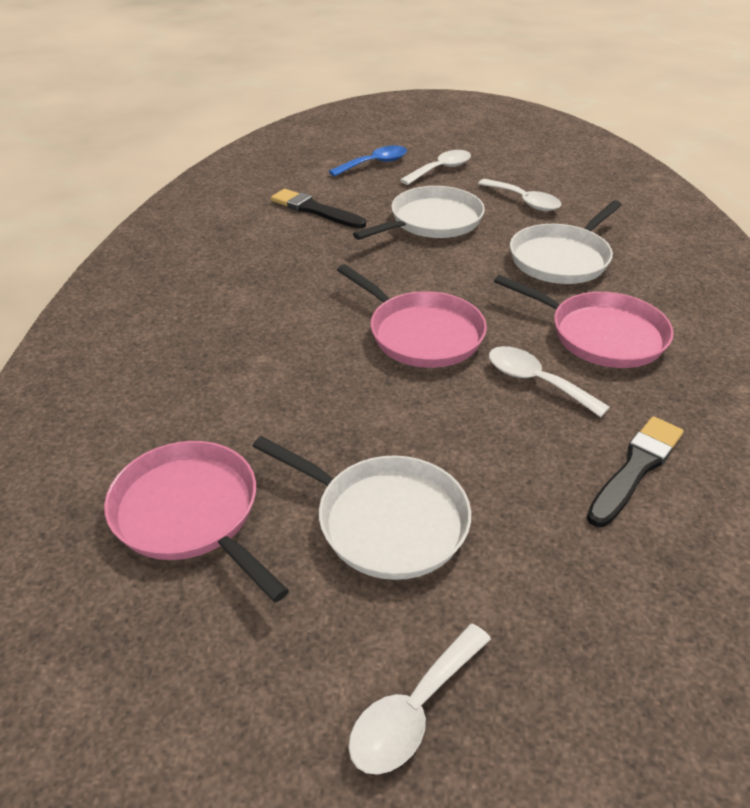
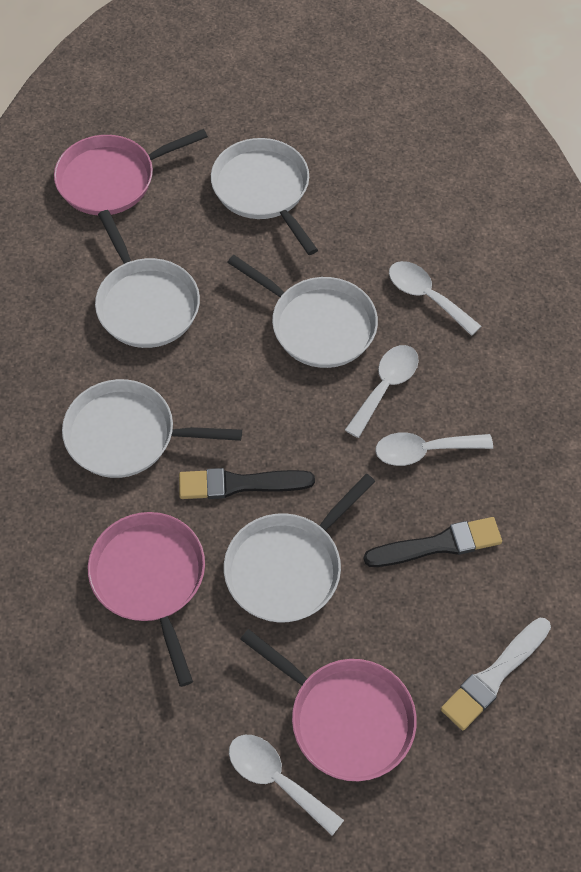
blue spoon: 1 -> 0
white brush: 0 -> 1
white pan: 3 -> 5

